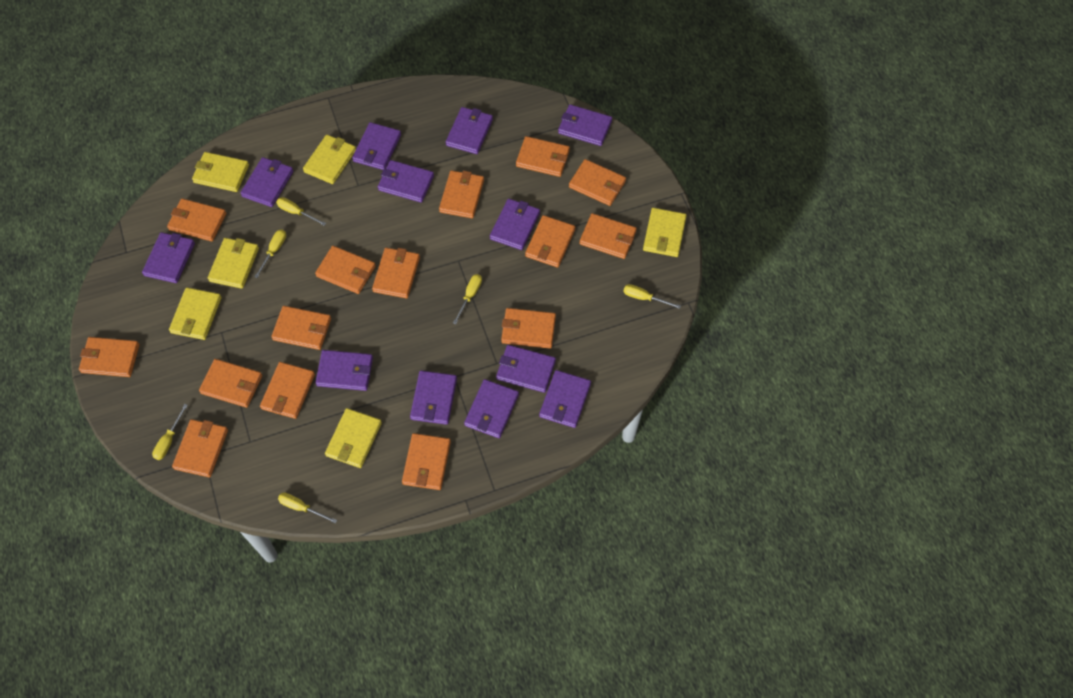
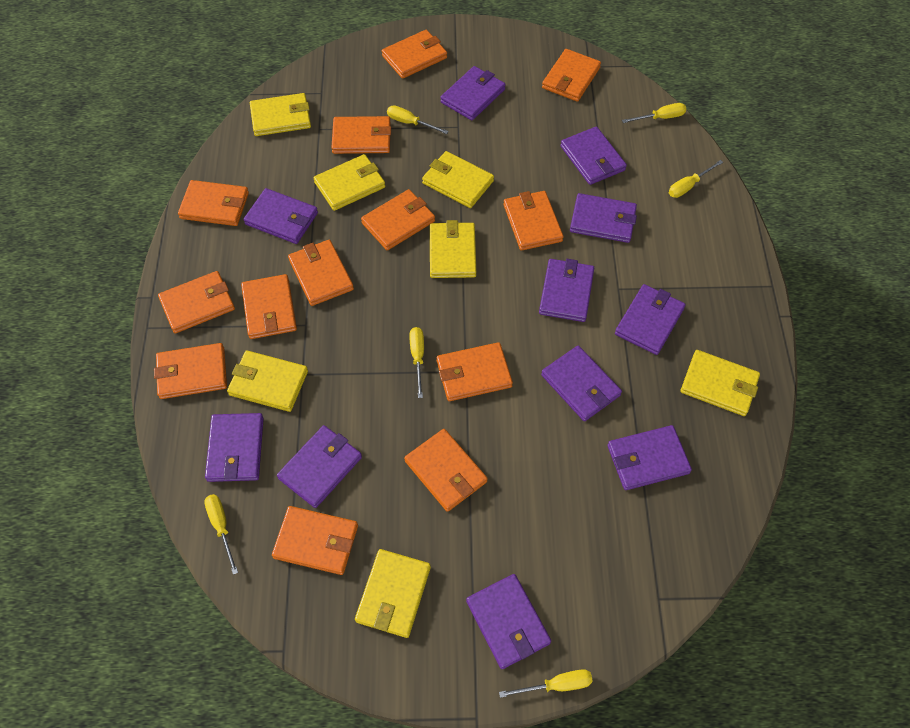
orange wallet: 15 -> 13
purple wallet: 12 -> 11
yellow wallet: 6 -> 7

